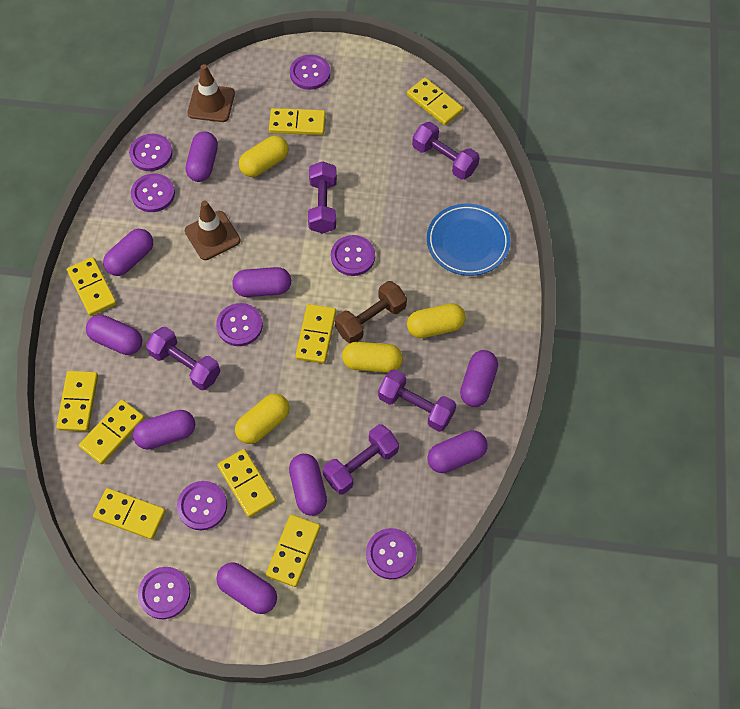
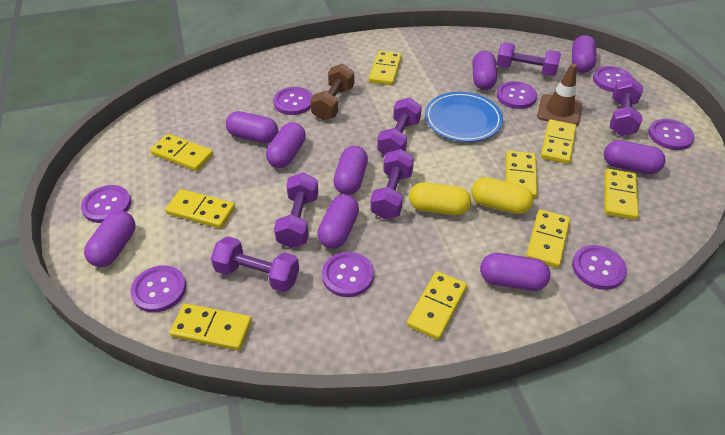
brown traffic cone: 2 -> 1
purple dumbbell: 5 -> 6
yellow capsule: 4 -> 2

